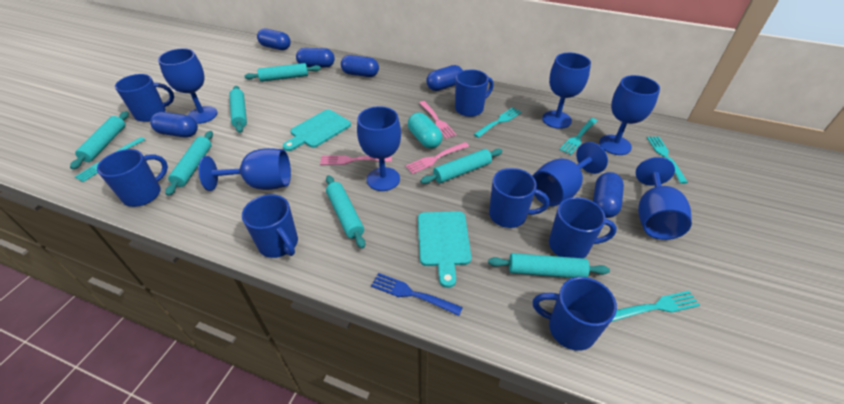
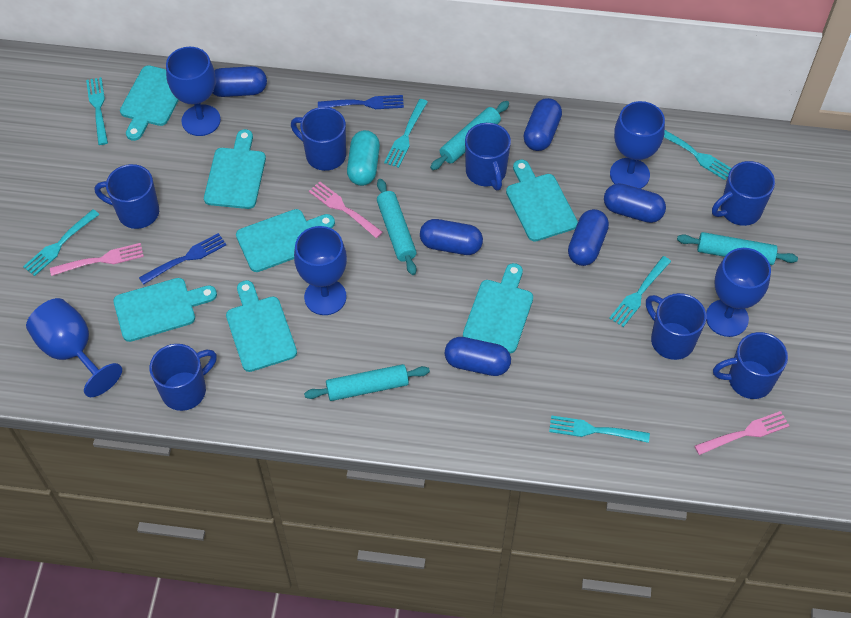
blue fork: 1 -> 2
blue goblet: 7 -> 5
turquoise cutting board: 2 -> 7
turquoise fork: 5 -> 6
turquoise rolling pin: 7 -> 4

